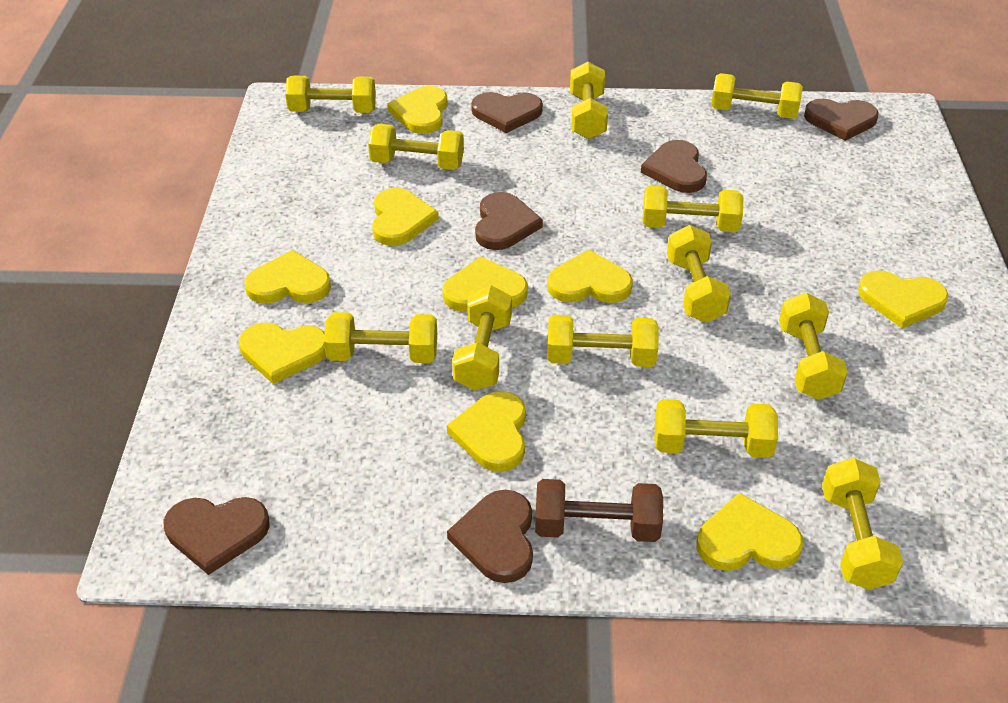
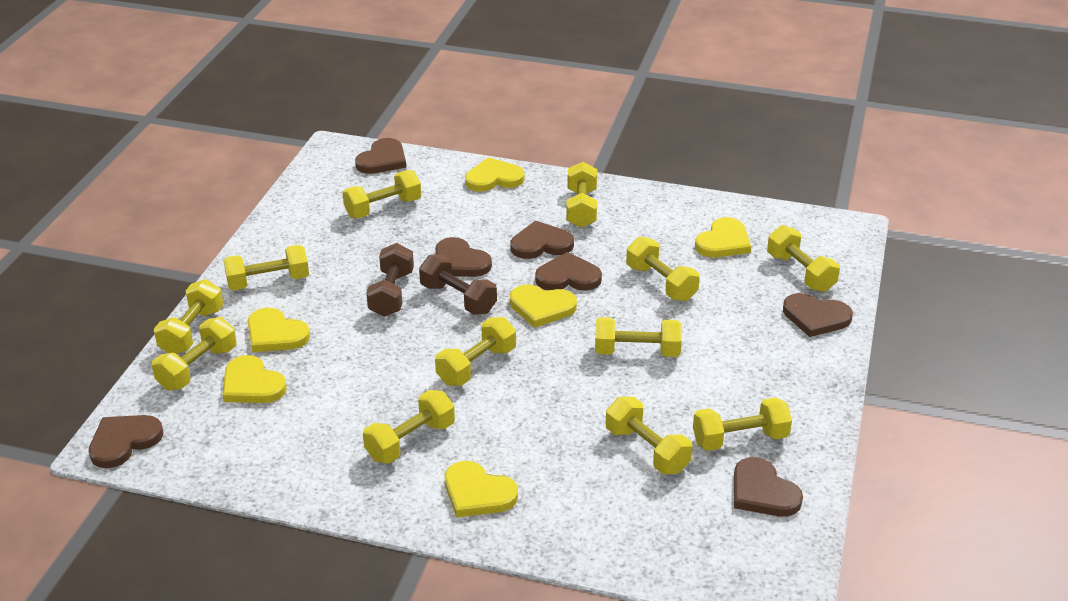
brown dumbbell: 1 -> 2
brown heart: 6 -> 7
yellow heart: 9 -> 6

